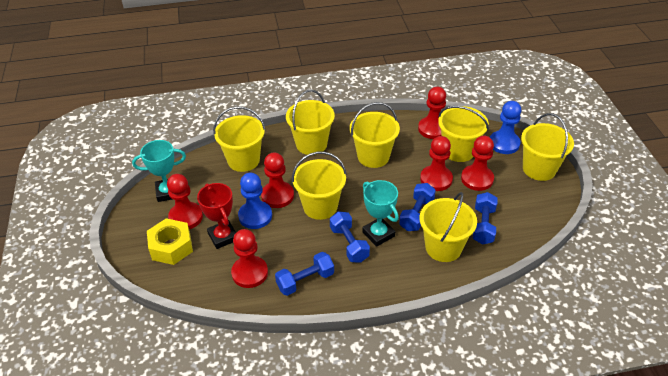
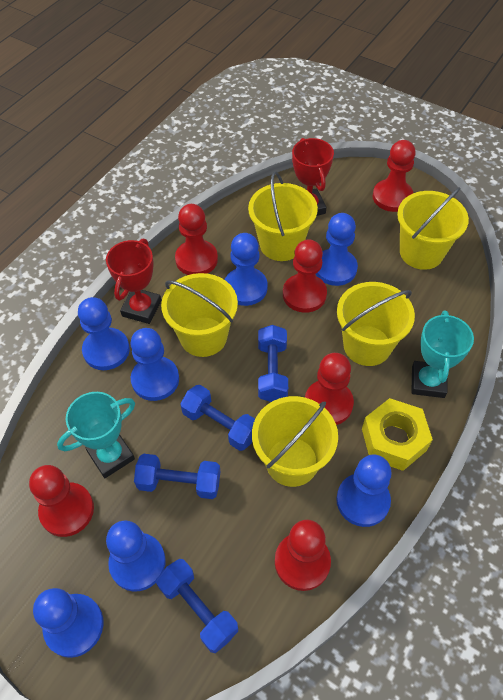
blue pawn: 2 -> 7
red trophy: 1 -> 2
yellow bucket: 7 -> 5

